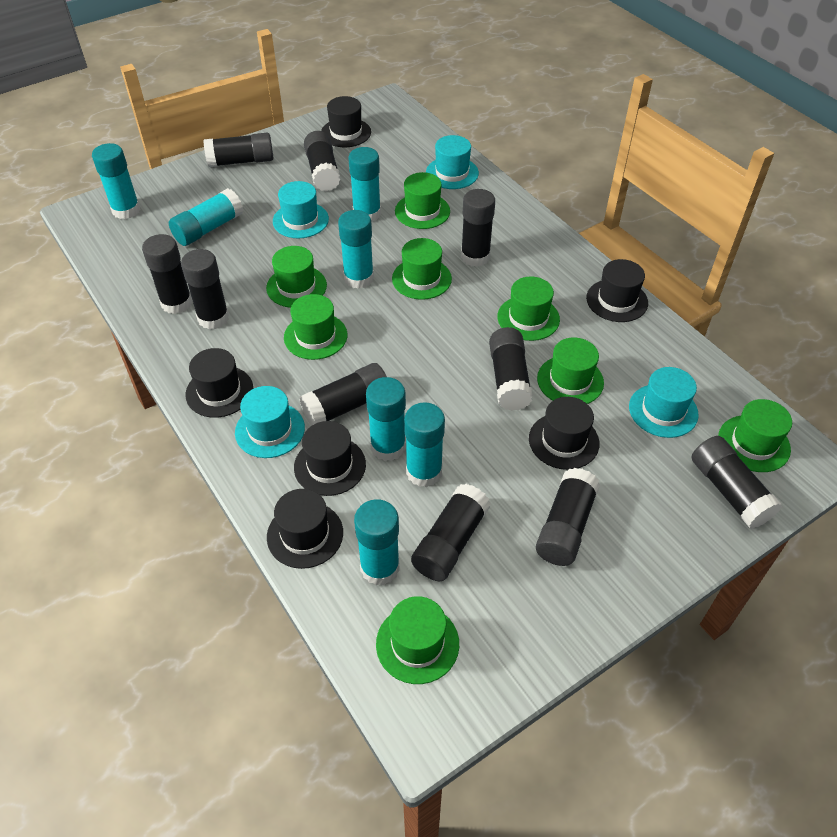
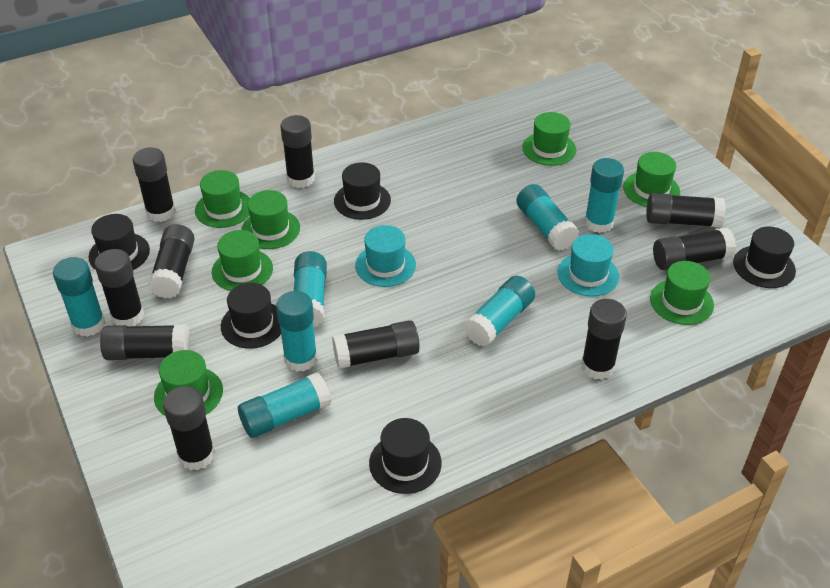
black hat: 6 -> 5
green hat: 8 -> 7
turquoise hat: 4 -> 2

